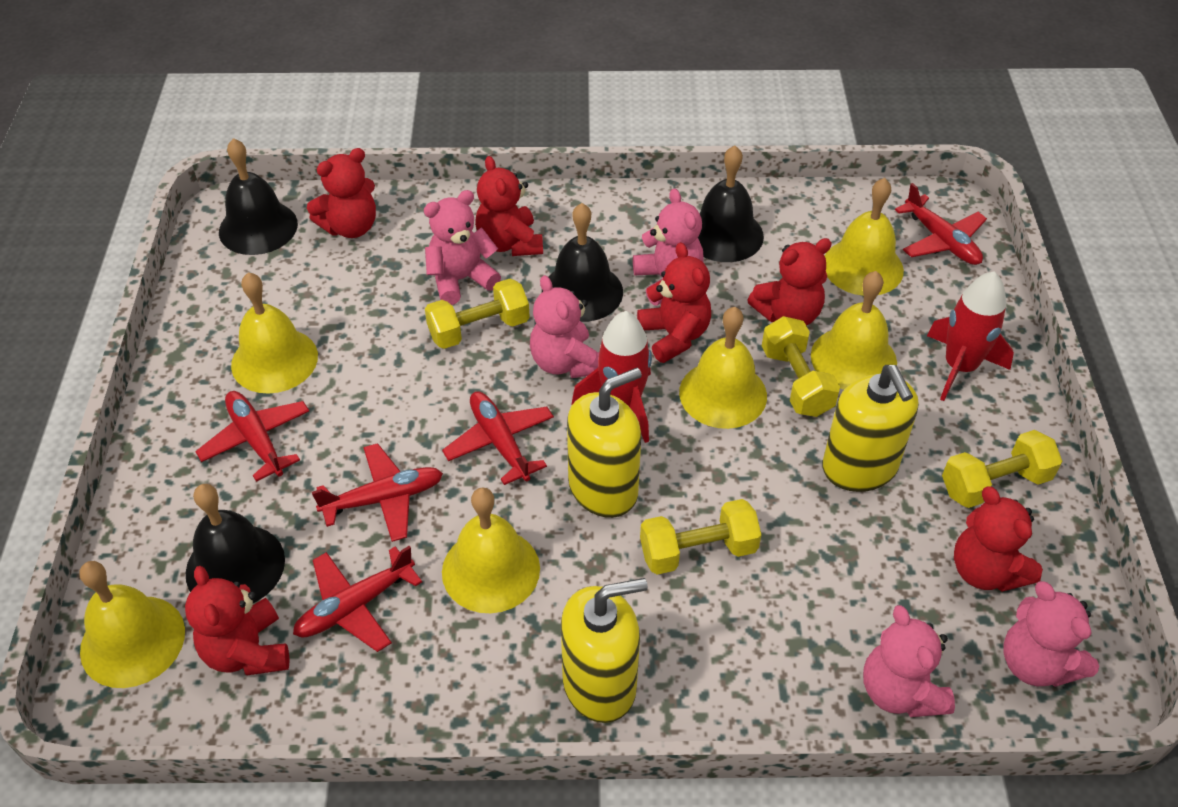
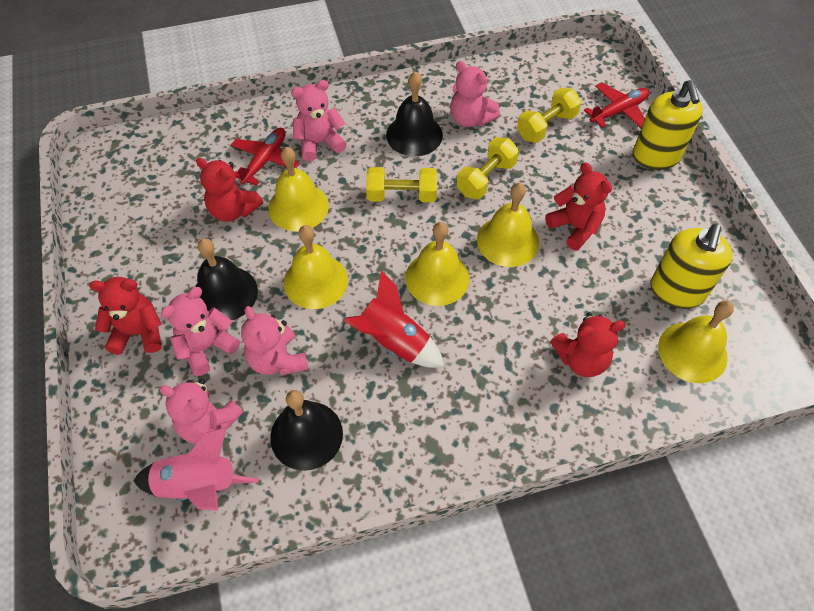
black bell: 4 -> 3
pink rocket: 0 -> 1
red plane: 5 -> 2
red rocket: 2 -> 1
red teddy bear: 6 -> 4
yellow bell: 6 -> 5
yellow dumbbell: 4 -> 3
yellow soap dispenser: 3 -> 2

